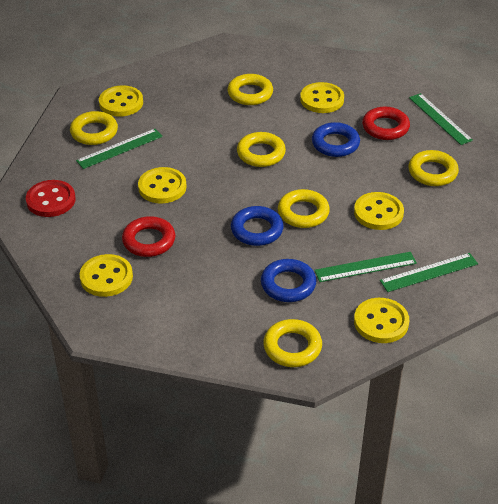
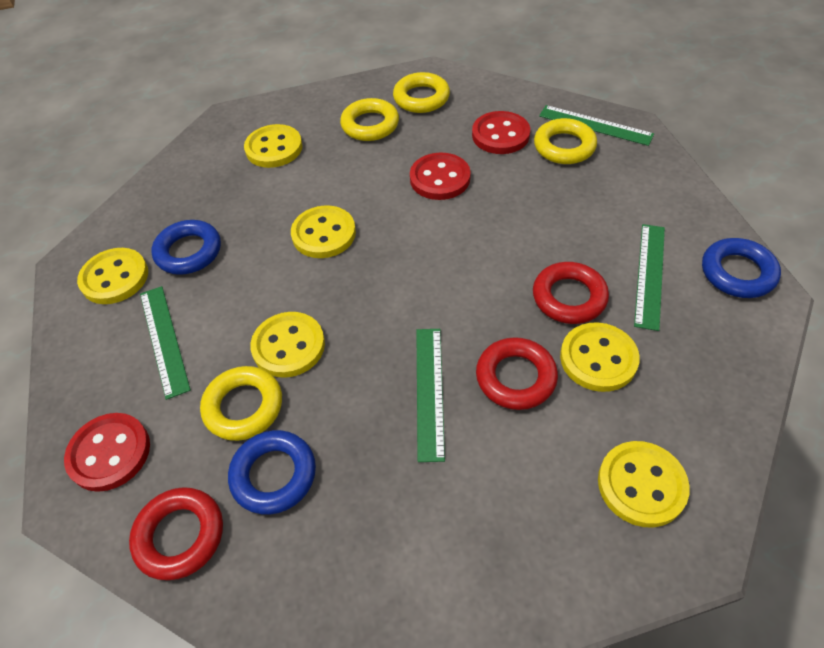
red button: 1 -> 3
red ring: 2 -> 3
yellow ring: 6 -> 4

